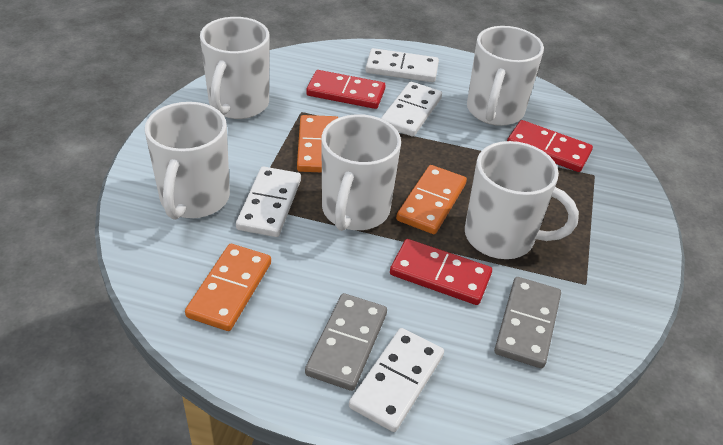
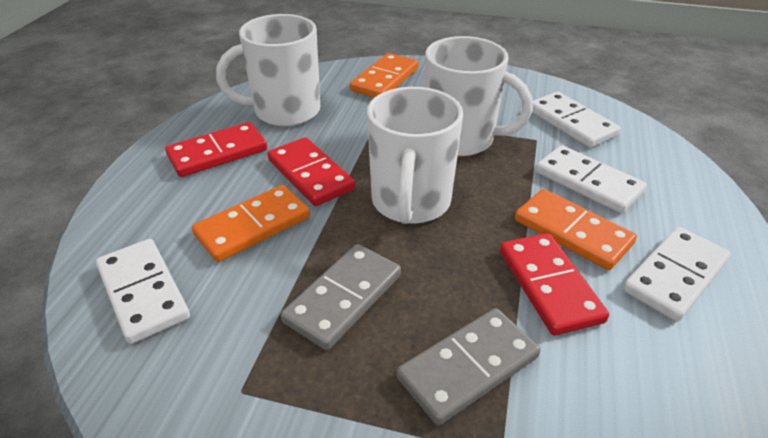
white mug: 5 -> 3

